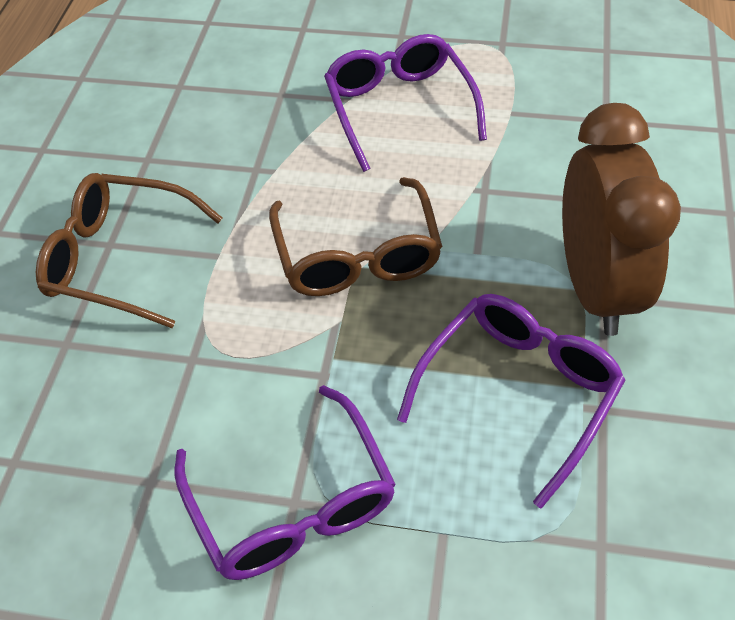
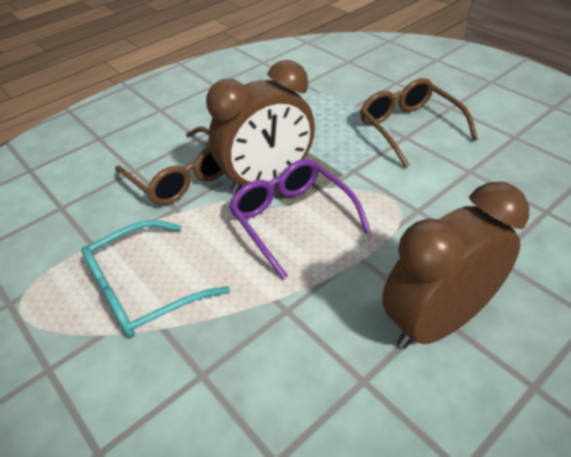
brown clock: 1 -> 2
purple glasses: 3 -> 1
turquoise glasses: 0 -> 1

